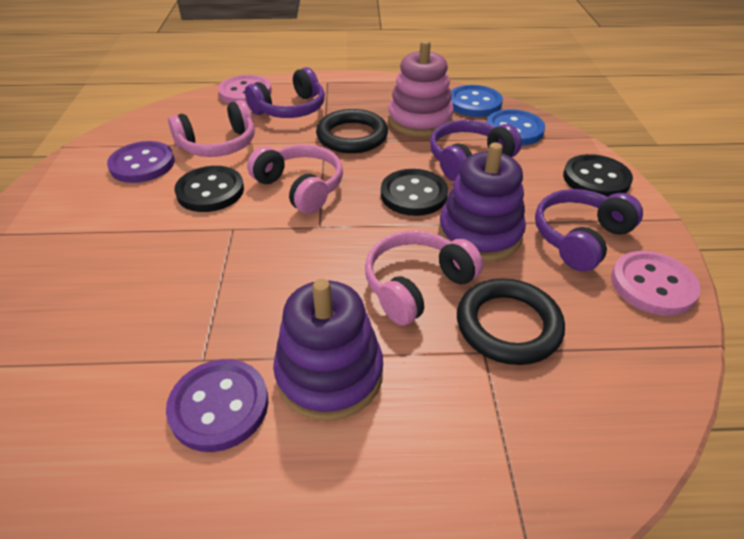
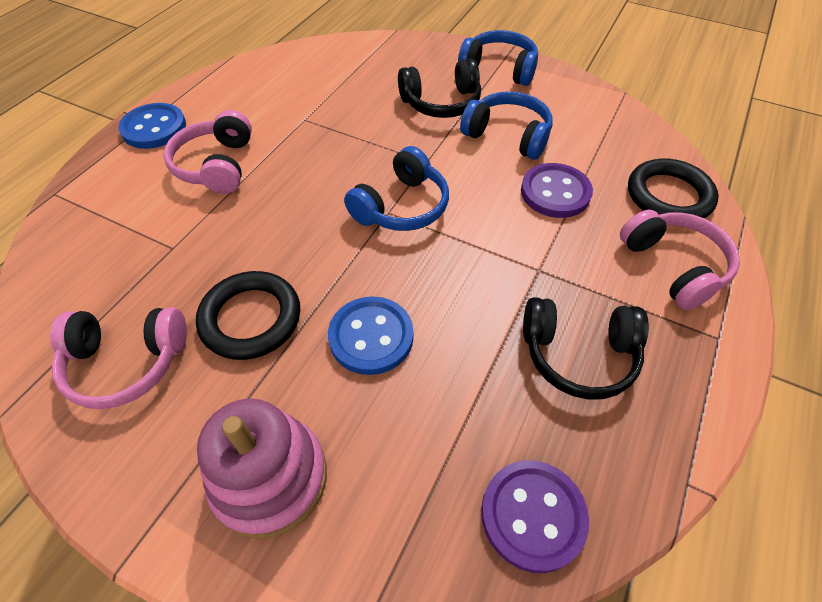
black button: 3 -> 0
black headphones: 0 -> 2
blue headphones: 0 -> 3
pink button: 2 -> 0
purple headphones: 3 -> 0
purple stacking toy: 2 -> 0

